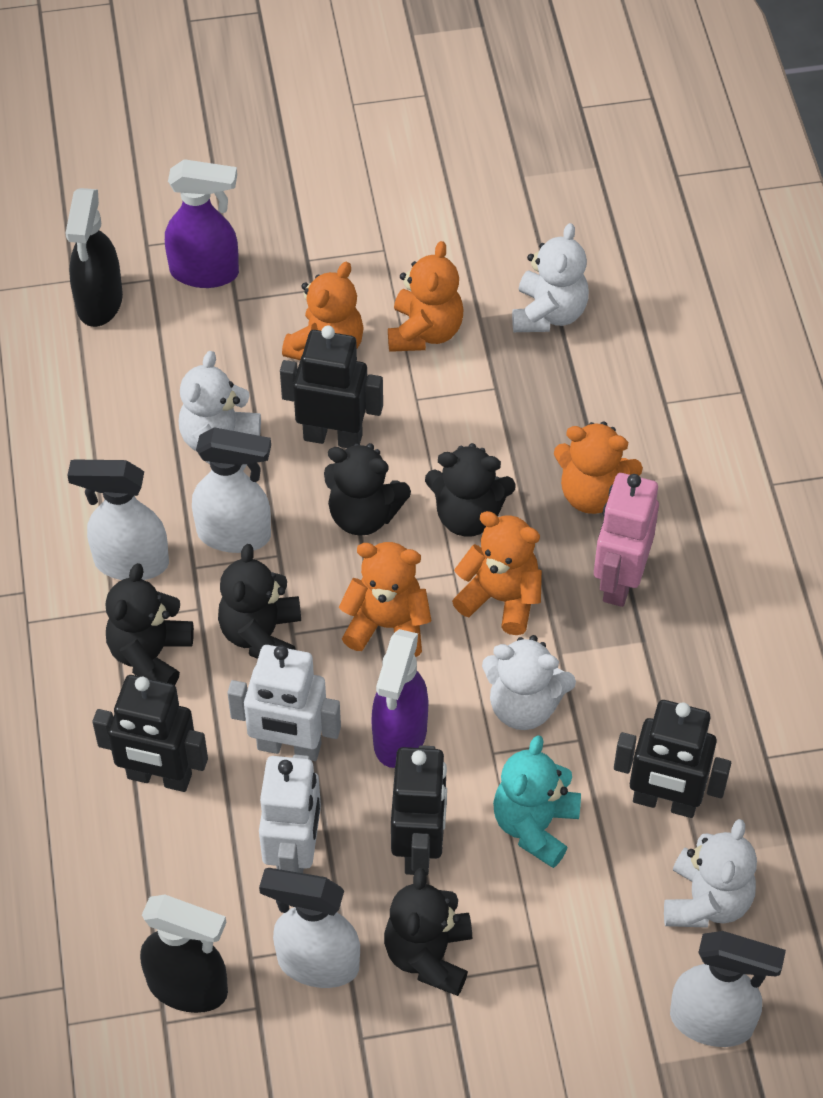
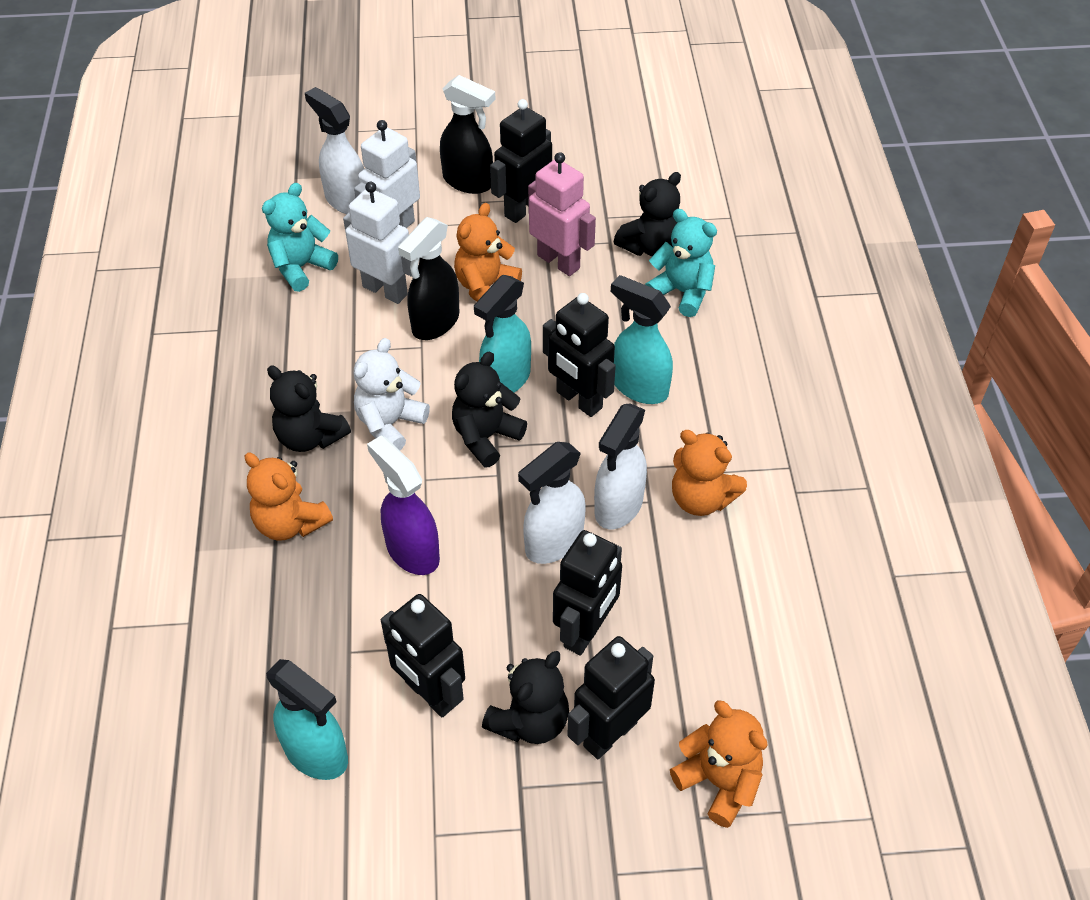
black robot: 4 -> 5
black teddy bear: 5 -> 4
orange teddy bear: 5 -> 4
purple spray bottle: 2 -> 1
turquoise spray bottle: 0 -> 3
turquoise teddy bear: 1 -> 2
white spray bottle: 4 -> 3
white teddy bear: 4 -> 1

